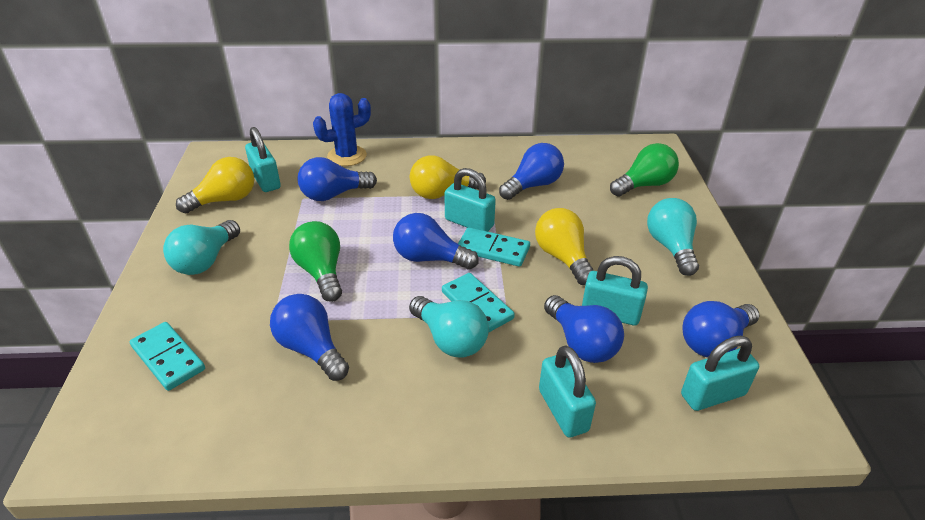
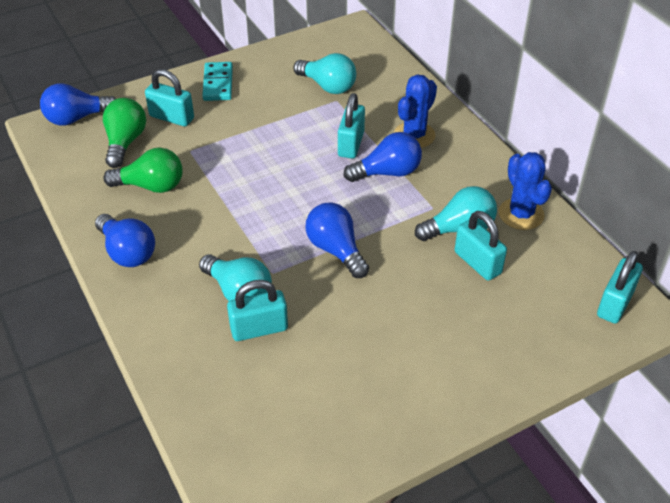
blue cactus: 1 -> 2
blue light bulb: 6 -> 4
turquoise domino: 3 -> 1
yellow light bulb: 3 -> 0

